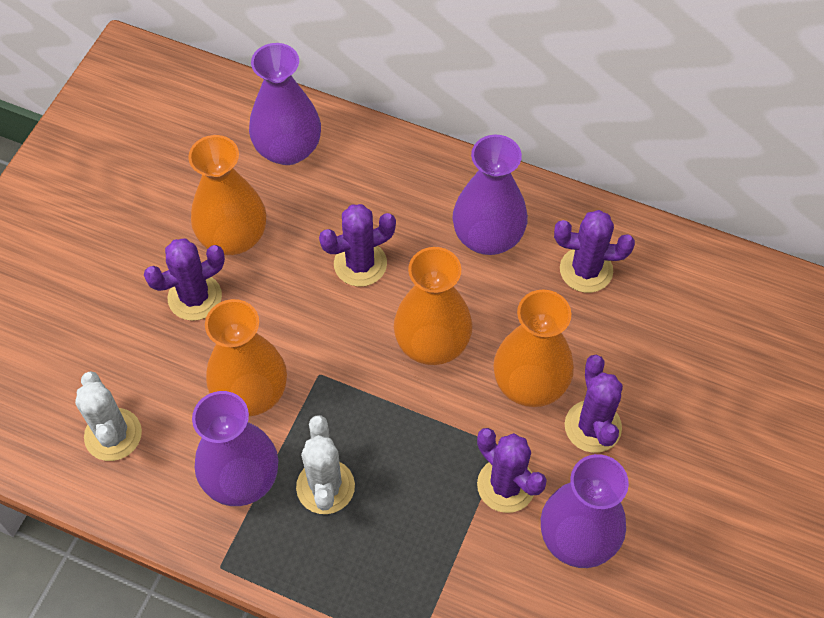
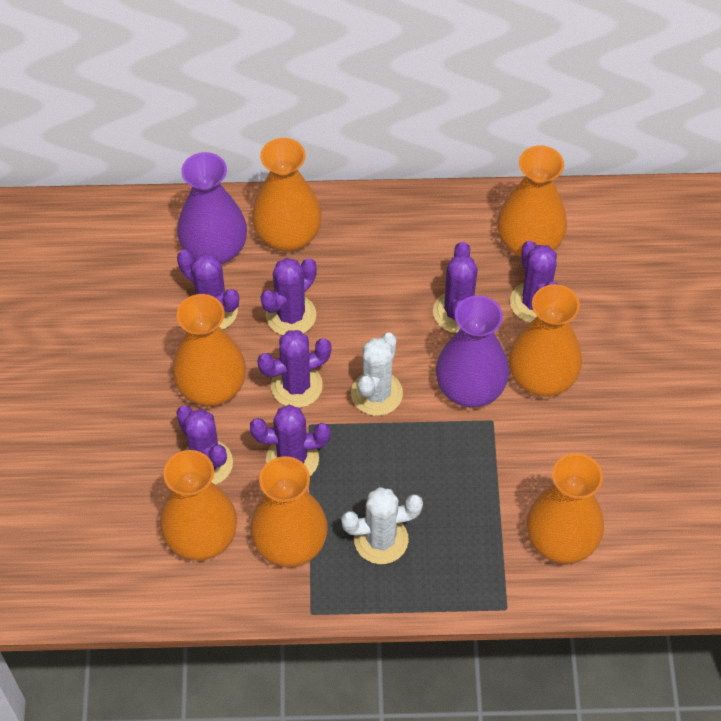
orange vase: 4 -> 7
purple cactus: 5 -> 7
purple vase: 4 -> 2

